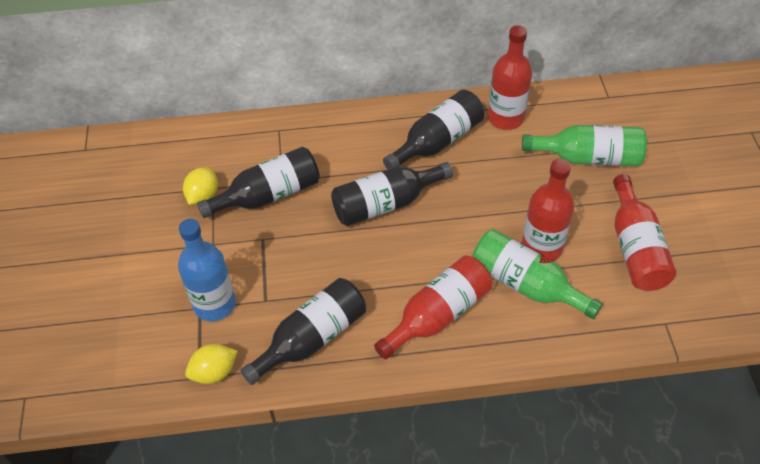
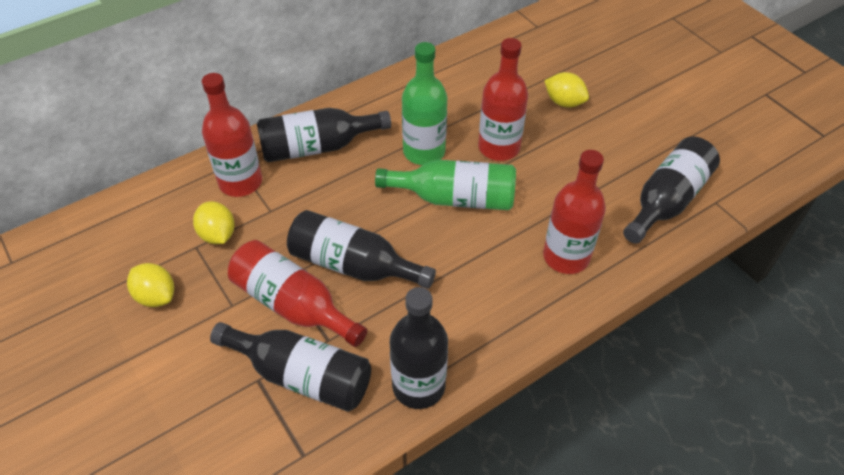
black bottle: 4 -> 5
blue bottle: 1 -> 0
yellow lemon: 2 -> 3

